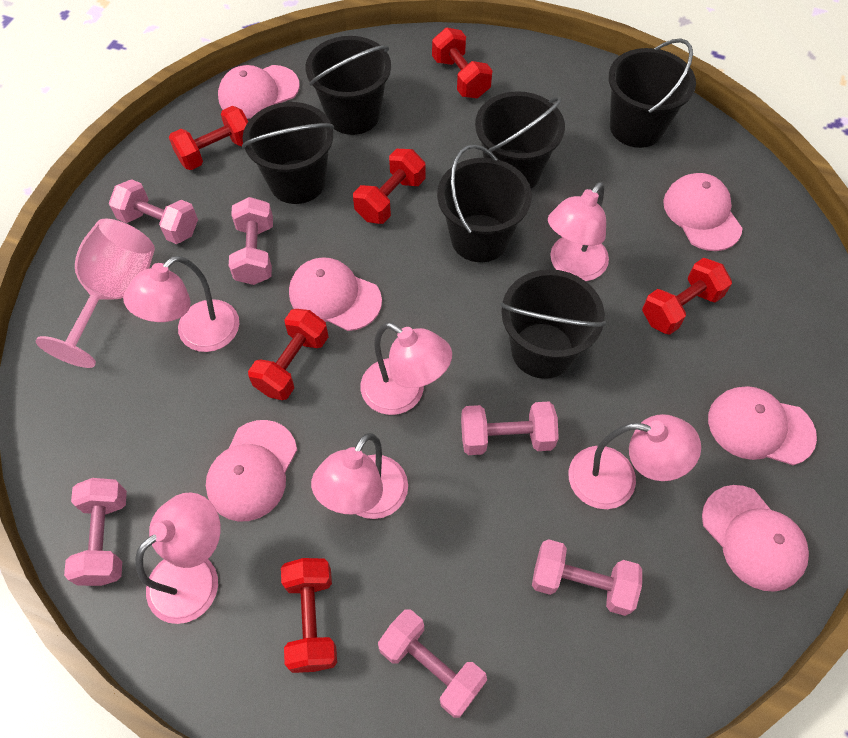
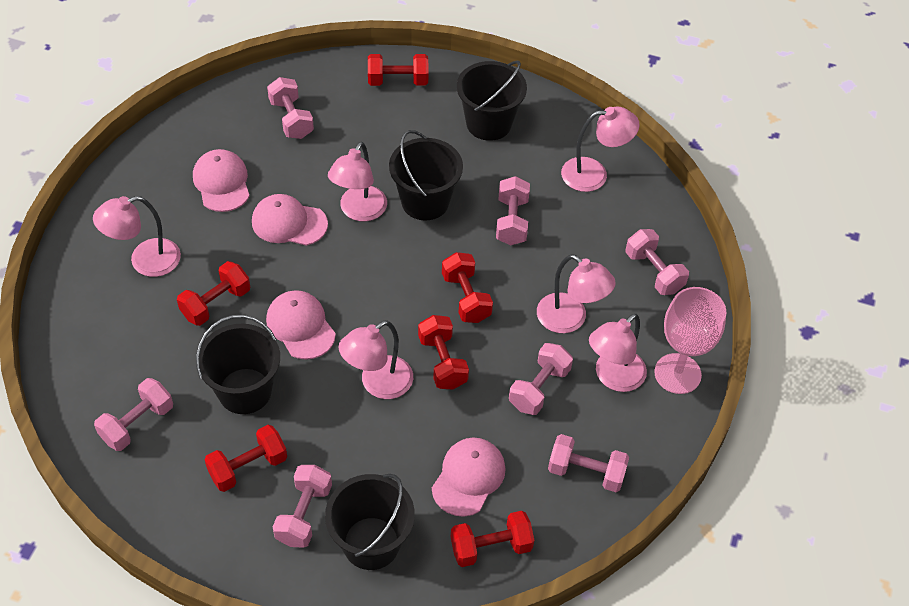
black bucket: 6 -> 4
pink cap: 6 -> 4
pink dumbbell: 6 -> 7

